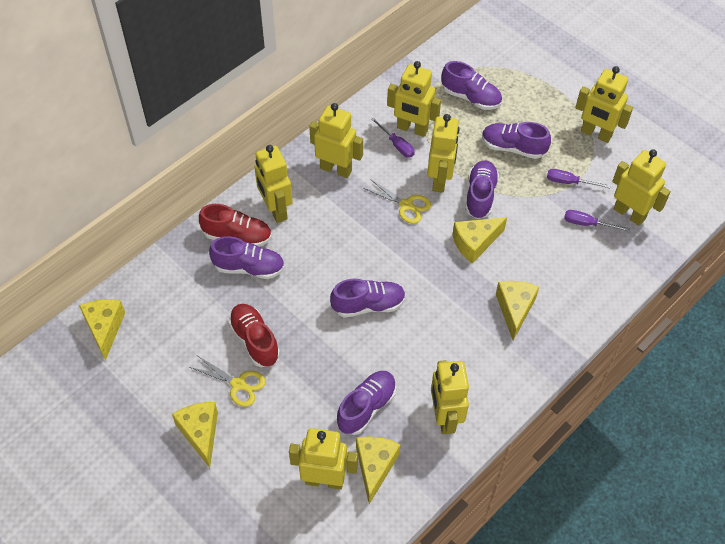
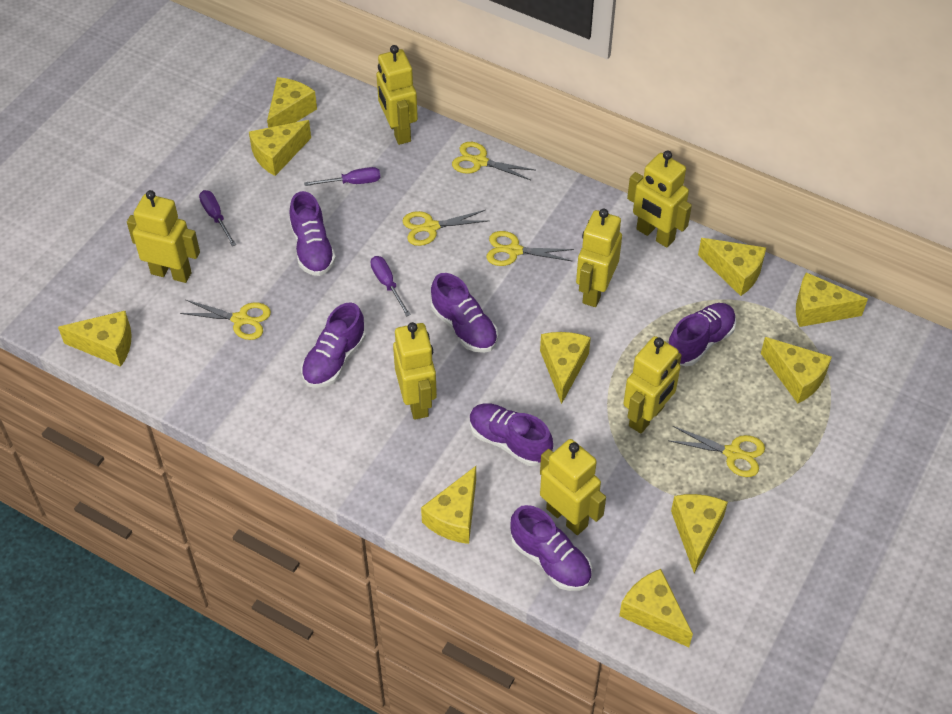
red shoe: 2 -> 0
yellow cheese: 5 -> 10
yellow robot: 8 -> 7
yellow scissors: 2 -> 5

